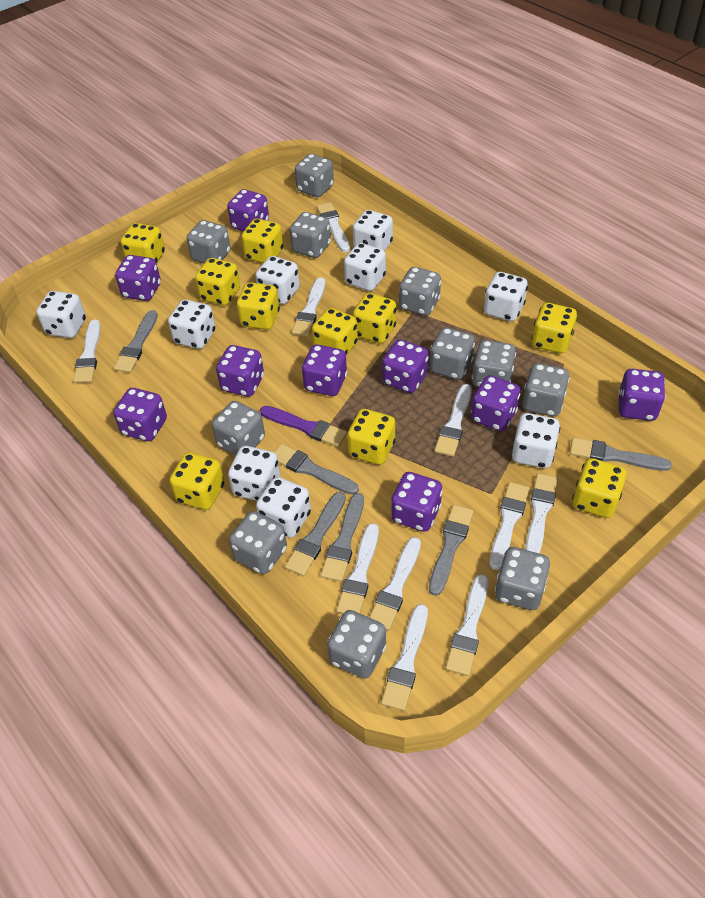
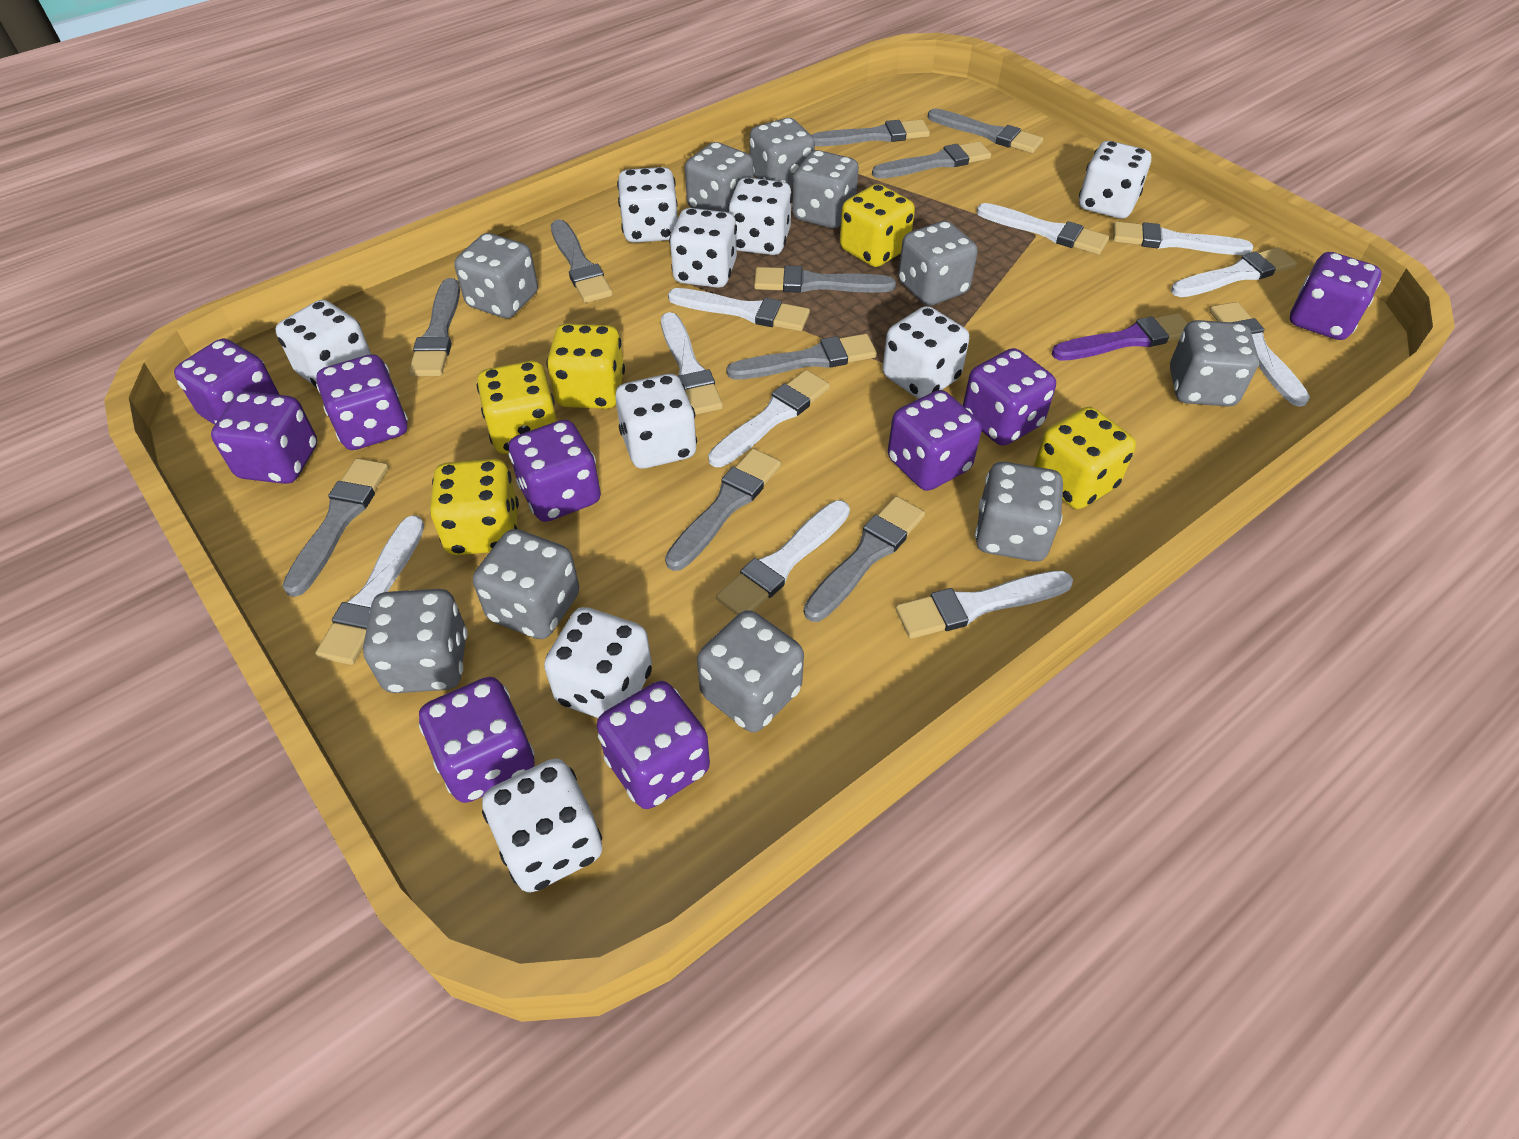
grey brush: 6 -> 10
grey dice: 11 -> 10
yellow dice: 10 -> 5

